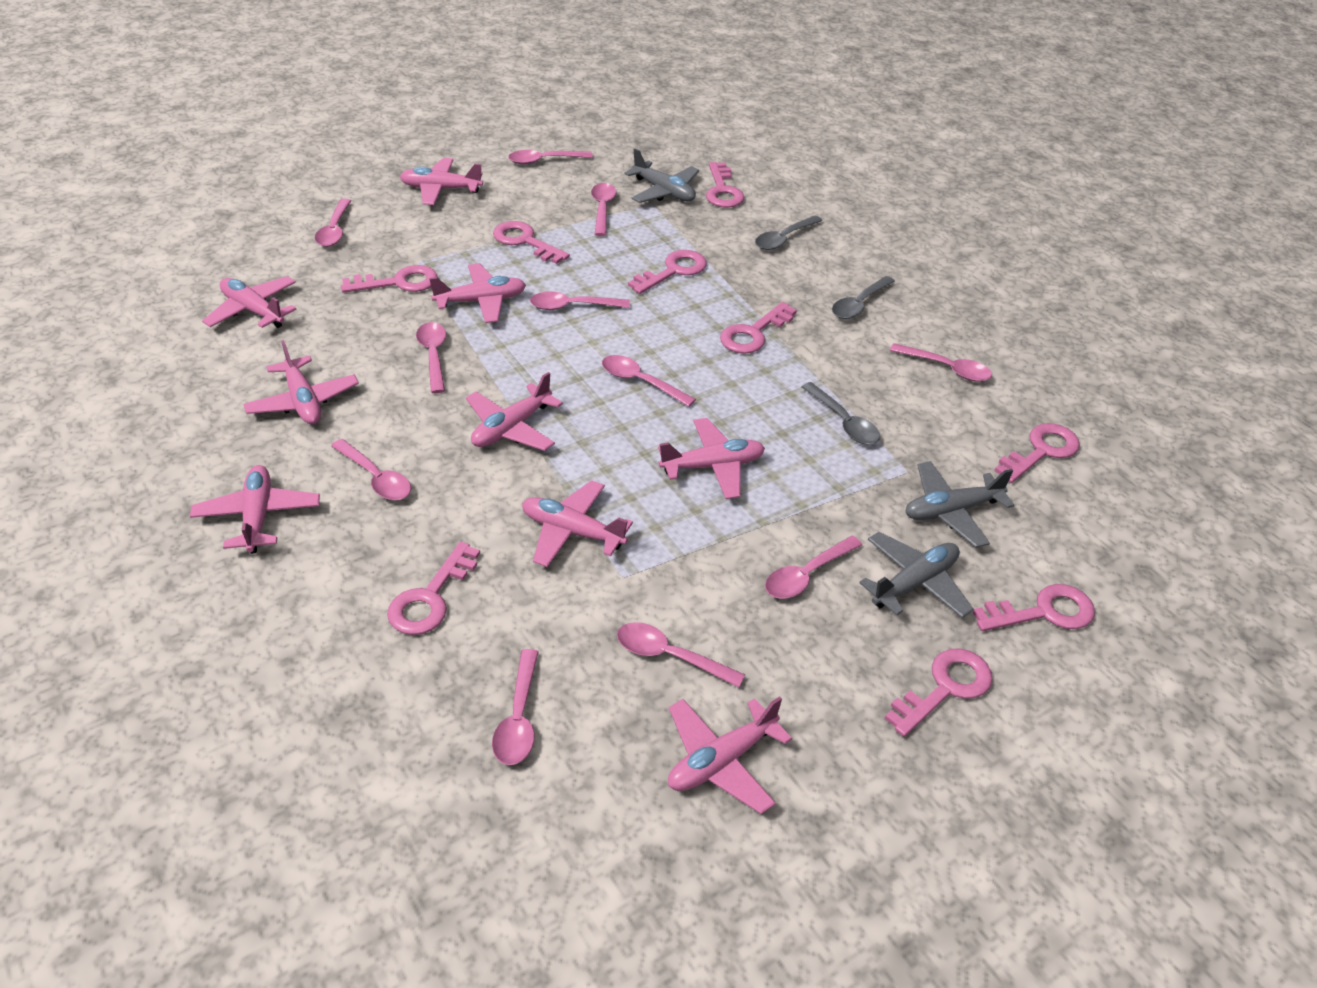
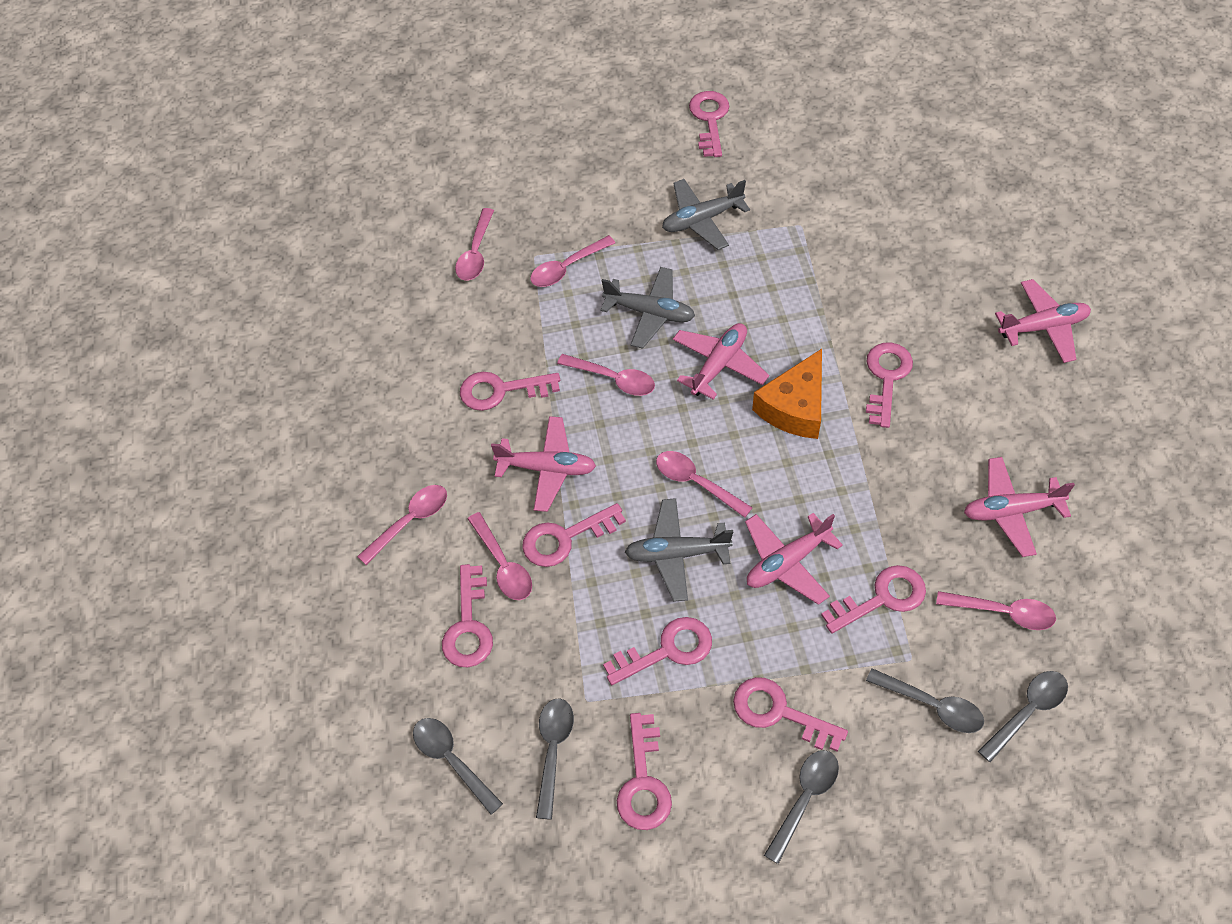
grey spoon: 3 -> 5
orange cheese: 0 -> 1
pink plane: 9 -> 5
pink spoon: 11 -> 7

